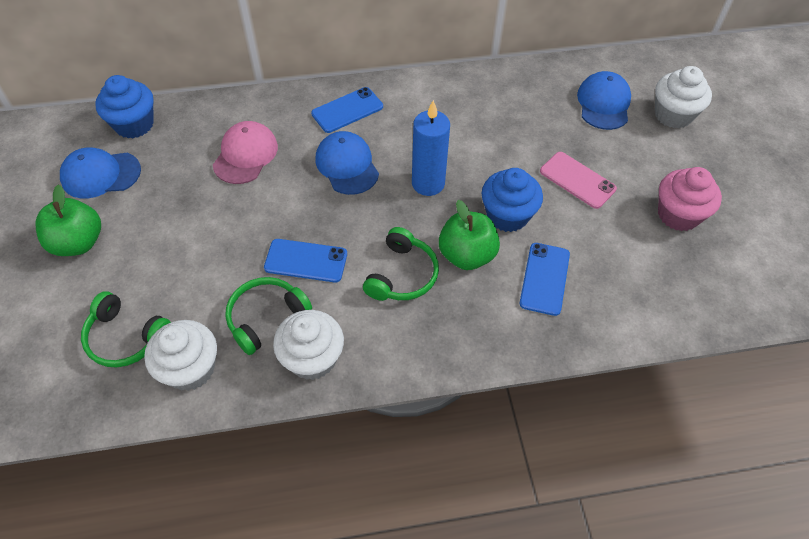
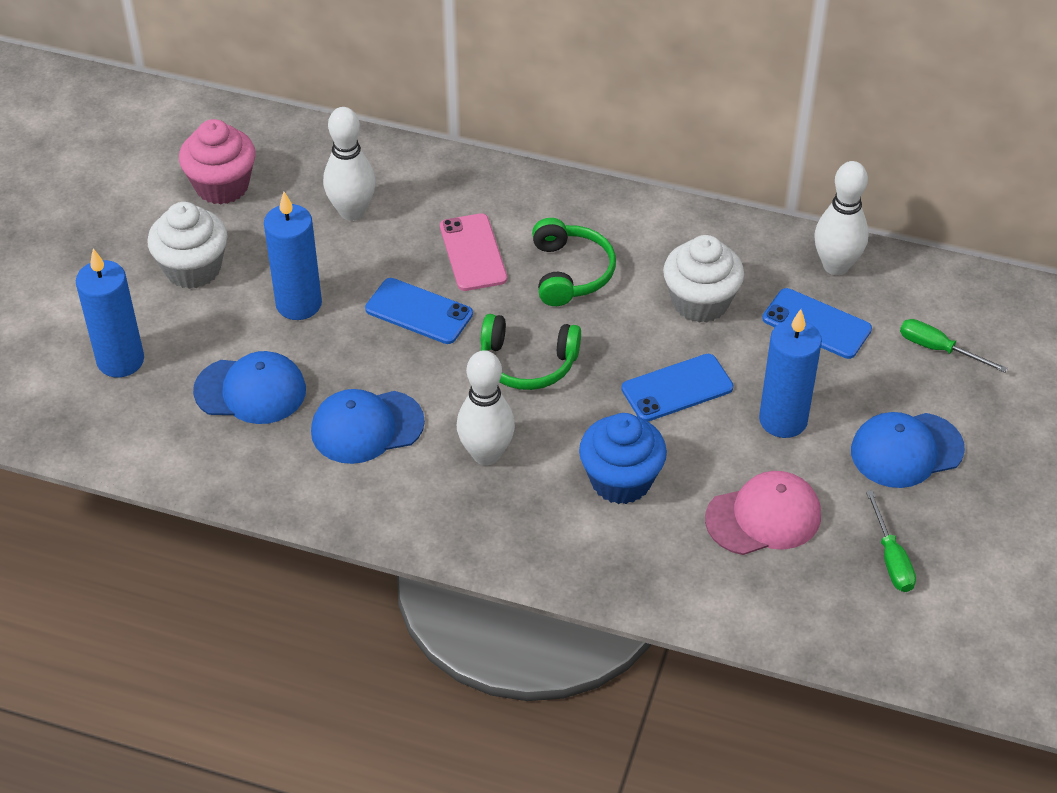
blue candle: 1 -> 3
blue cupcake: 2 -> 1
green apple: 2 -> 0
green headphones: 3 -> 2
green screwdriver: 0 -> 2
white bowling pin: 0 -> 3
white cupcake: 3 -> 2

